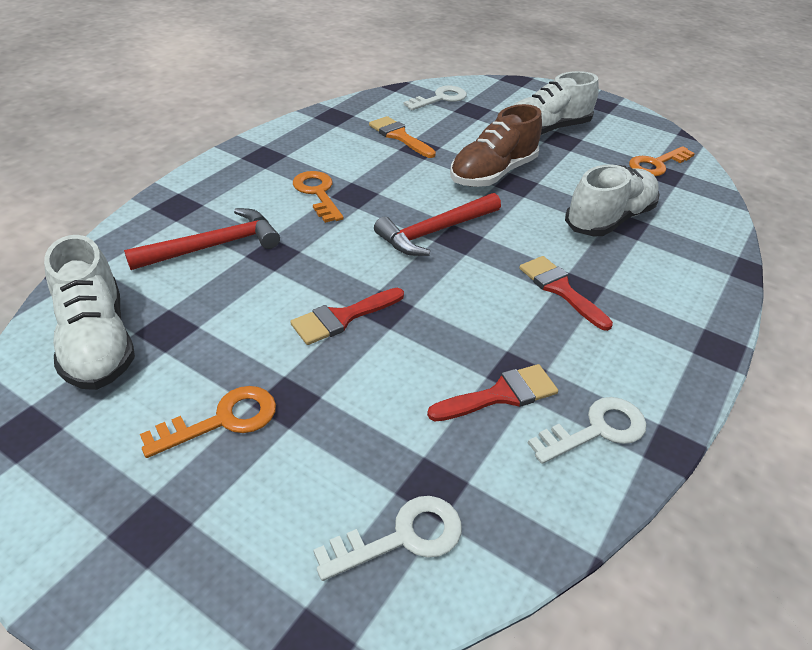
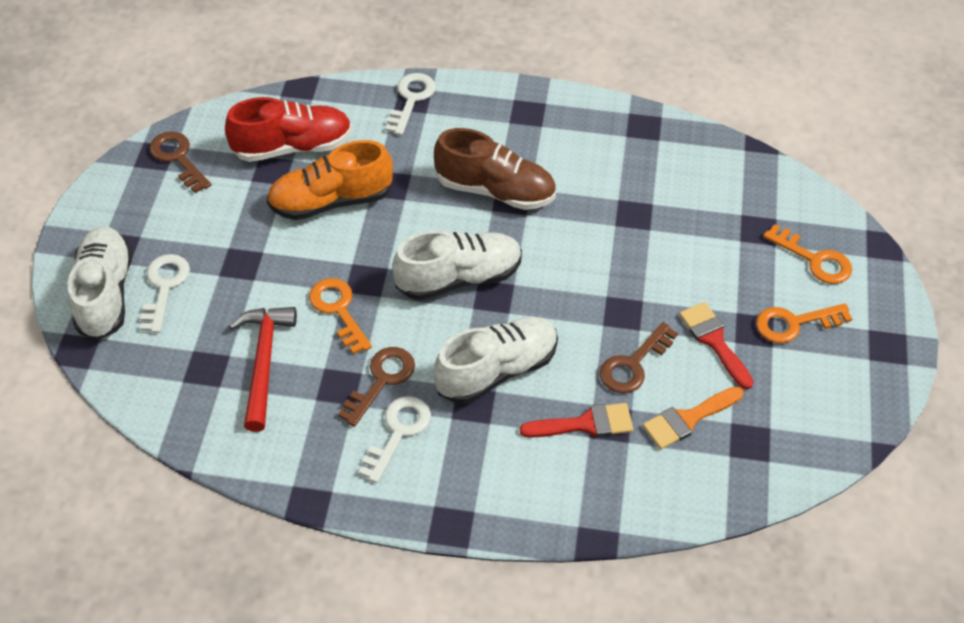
brown key: 0 -> 3
orange shoe: 0 -> 1
red brush: 3 -> 2
red hammer: 2 -> 1
red shoe: 0 -> 1

